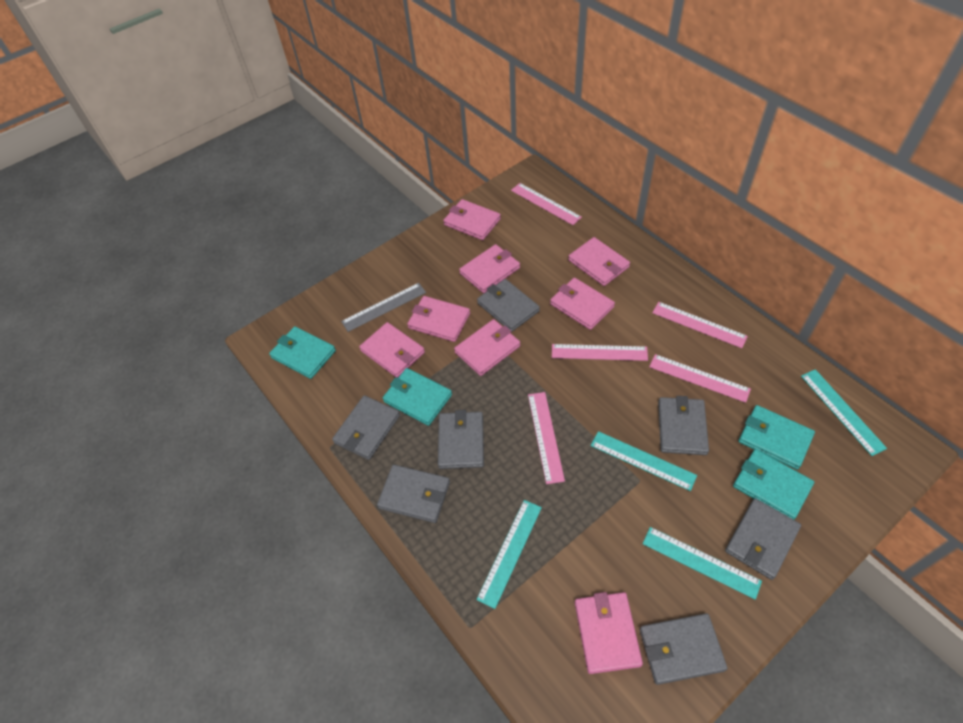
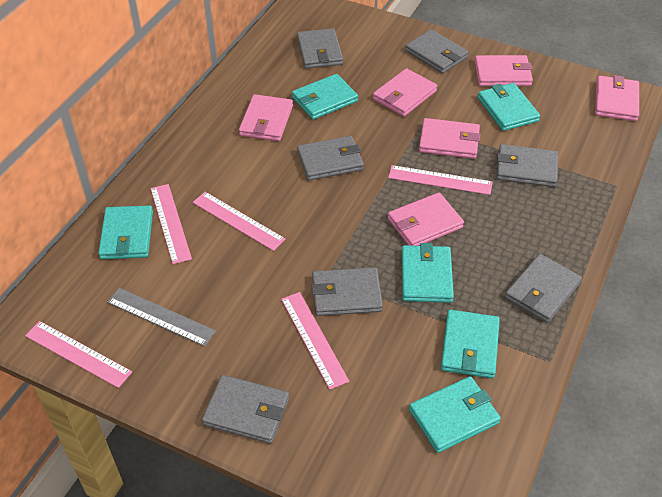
pink wallet: 8 -> 6
turquoise ruler: 4 -> 0
turquoise wallet: 4 -> 6

